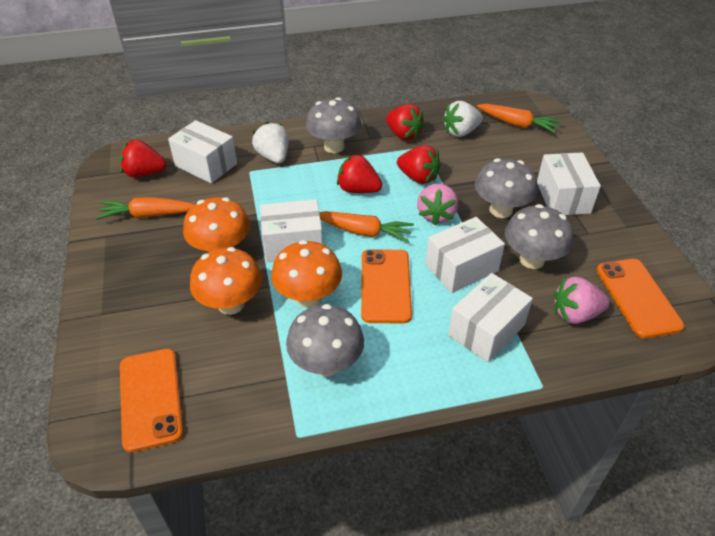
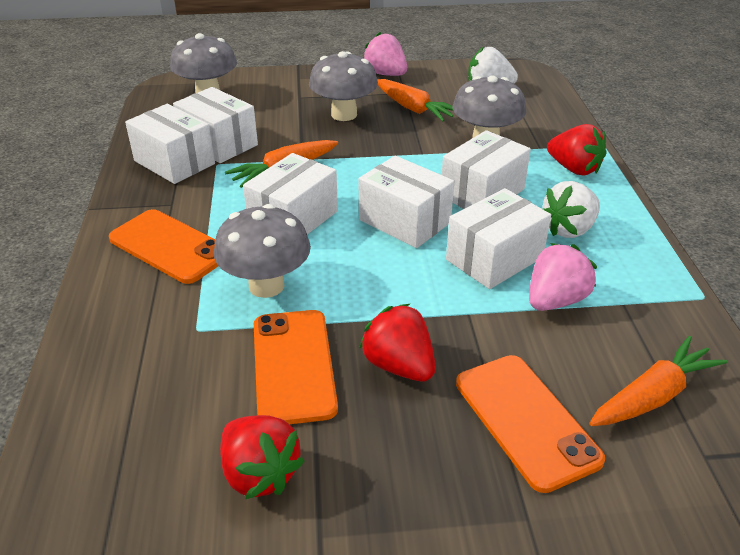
orange mushroom: 3 -> 0
red strawberry: 4 -> 3
white box: 5 -> 6

